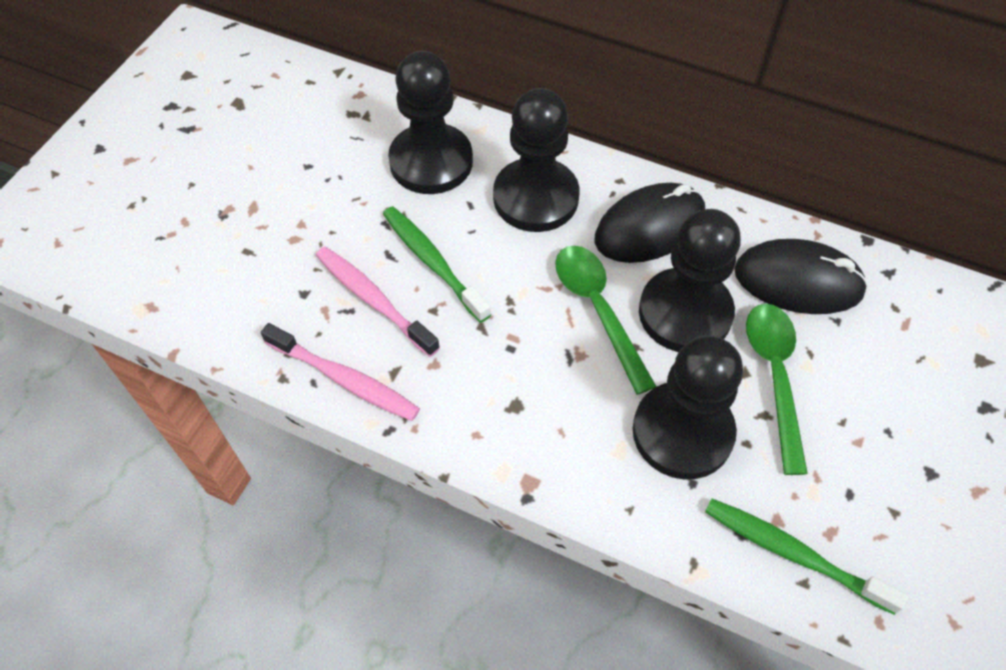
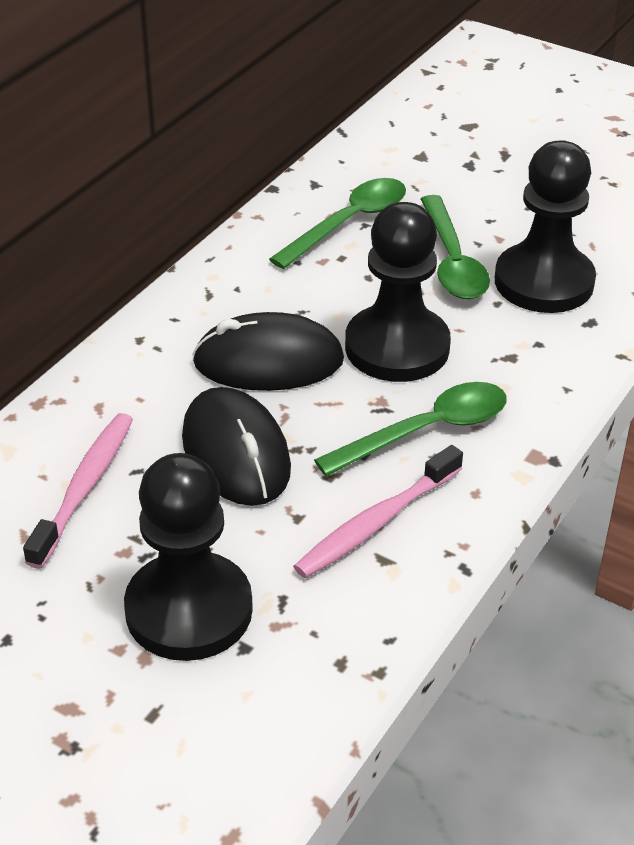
black pawn: 4 -> 3
green spoon: 2 -> 3
green toothbrush: 2 -> 0

